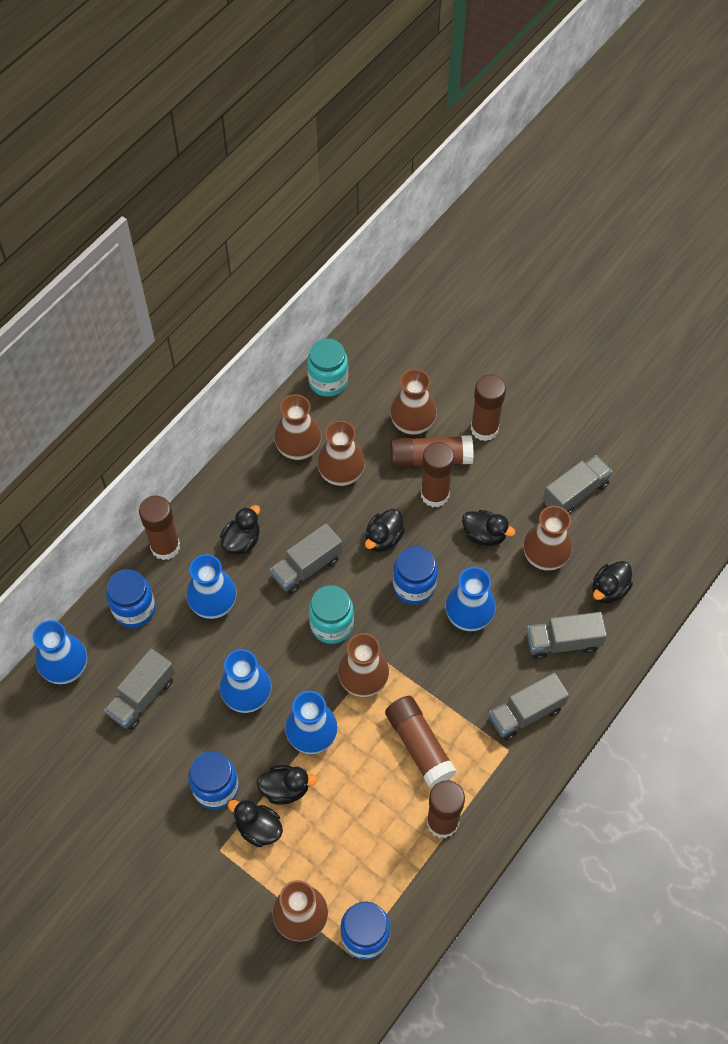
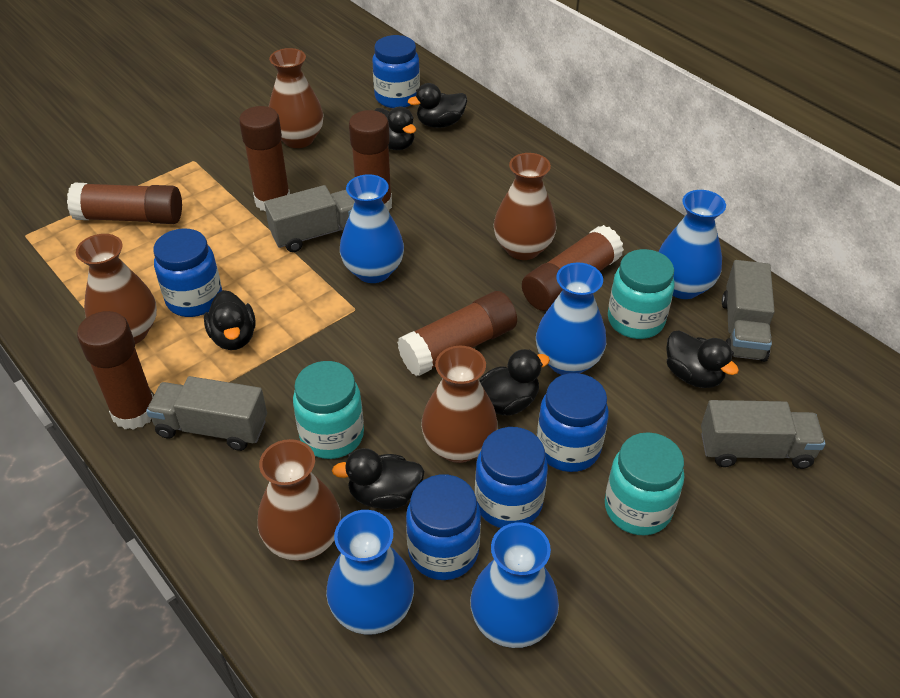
blue jar: 4 -> 5
brown vase: 6 -> 5
grey truck: 5 -> 4
turquoise jar: 2 -> 3

